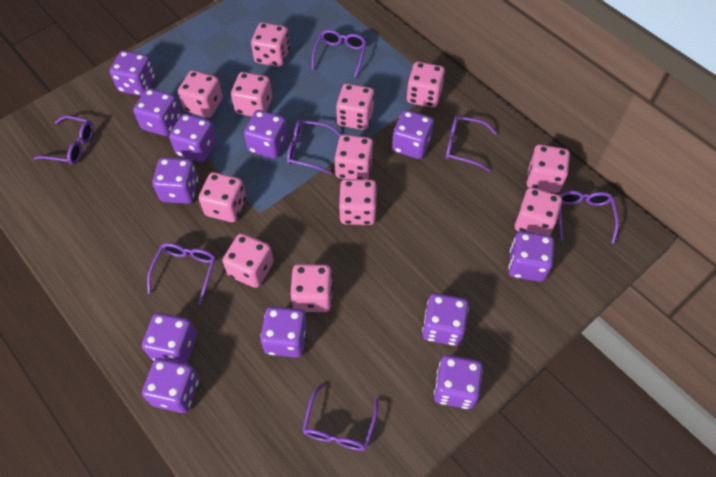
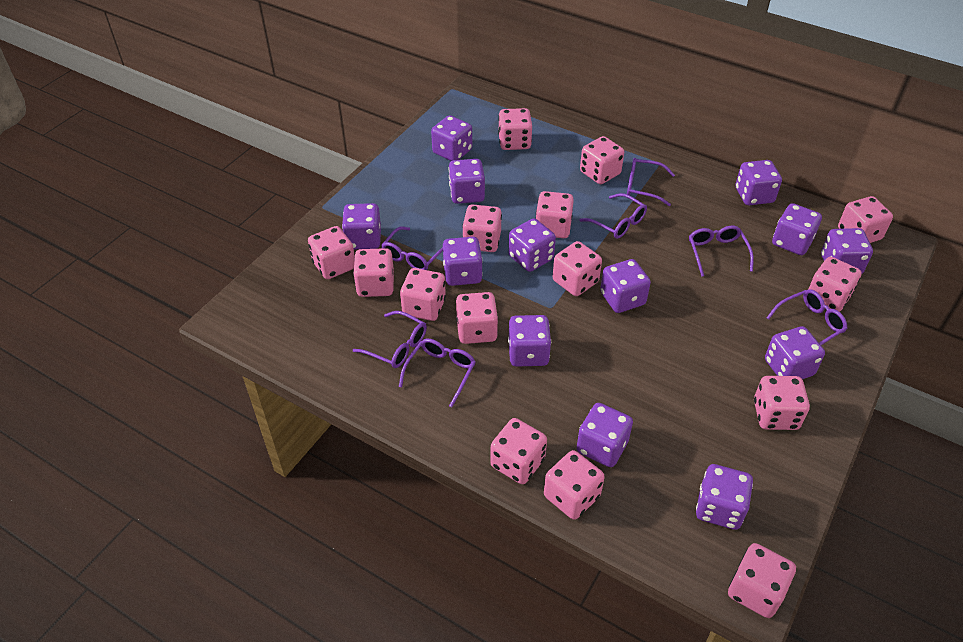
pink dice: 12 -> 15
purple dice: 12 -> 13

